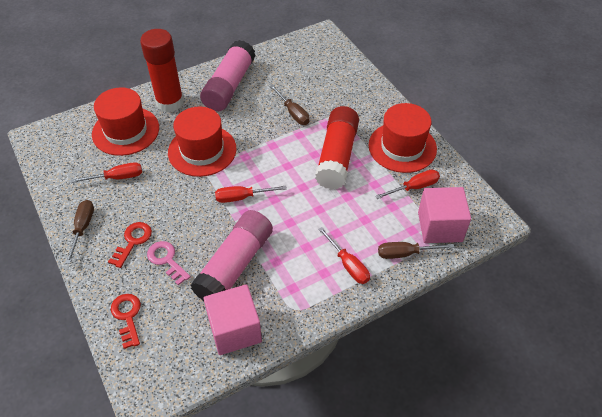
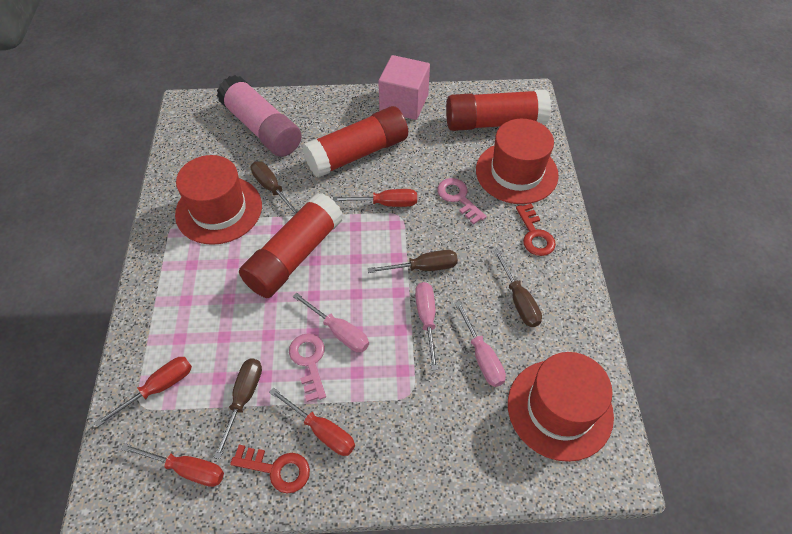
brown screwdriver: 3 -> 4
pink cube: 2 -> 1
pink glue stick: 2 -> 1
pink key: 1 -> 2
pink screwdriver: 0 -> 3
red glue stick: 2 -> 3

